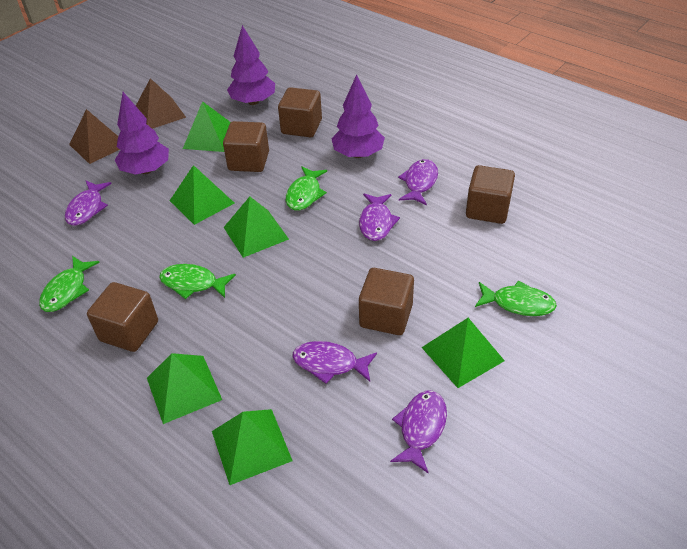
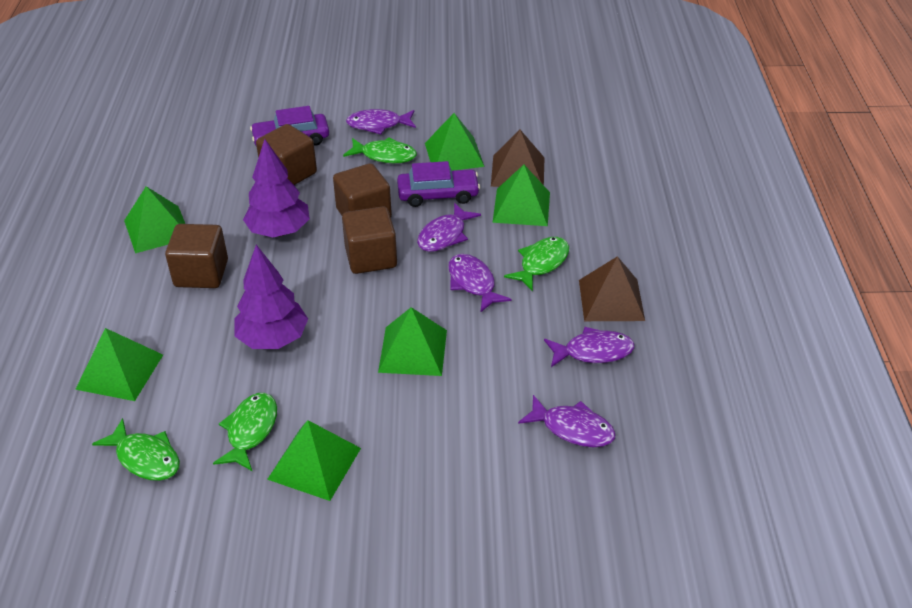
brown cube: 5 -> 4
purple car: 0 -> 2
purple tree: 3 -> 2

